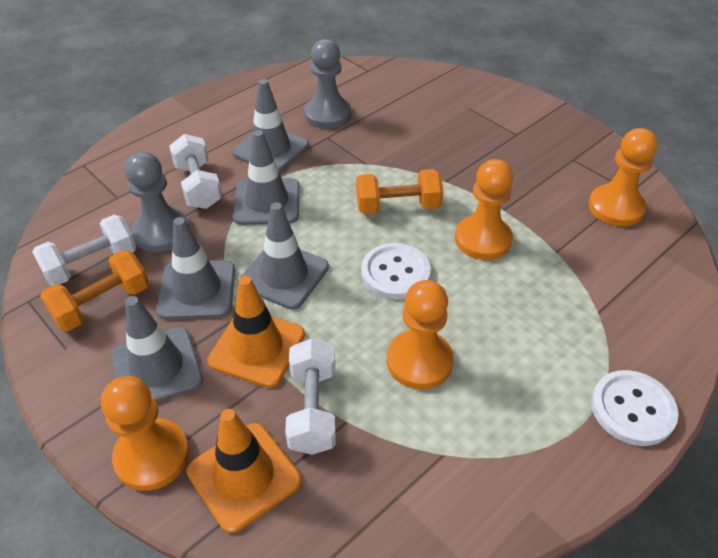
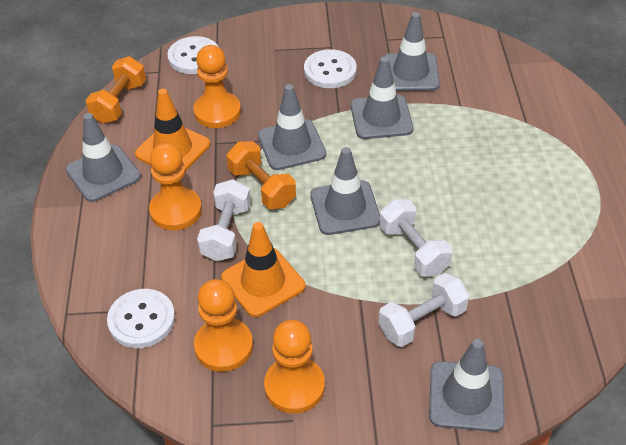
grey pawn: 2 -> 0
grey traffic cone: 5 -> 6
white button: 2 -> 3

